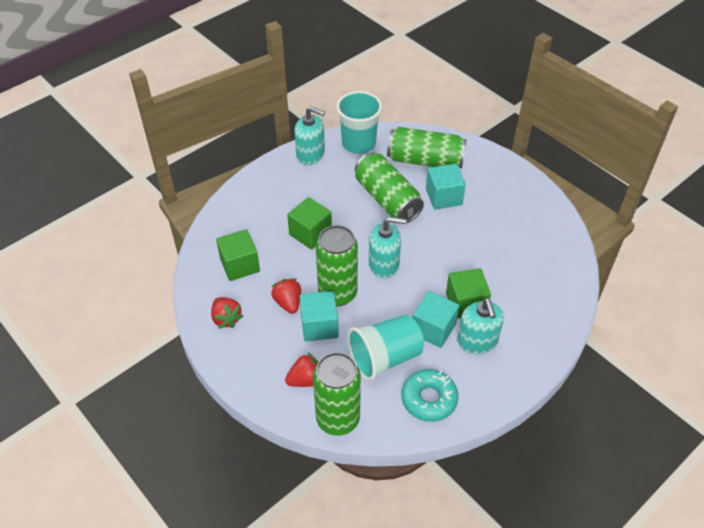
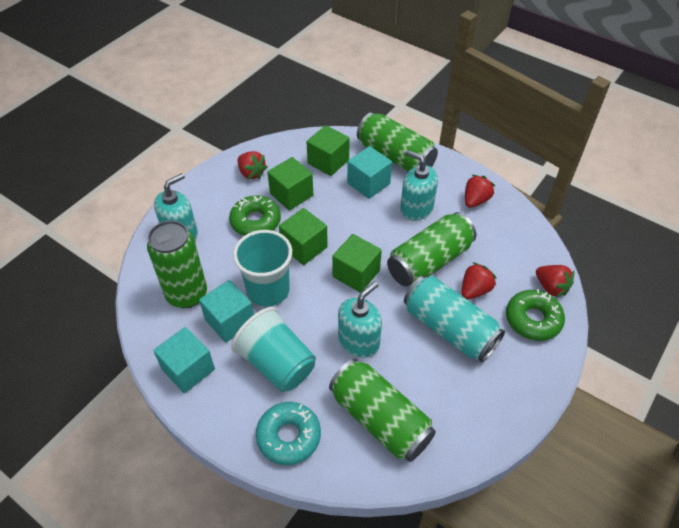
green cube: 3 -> 4
green donut: 0 -> 2
red strawberry: 3 -> 4
turquoise can: 0 -> 1

